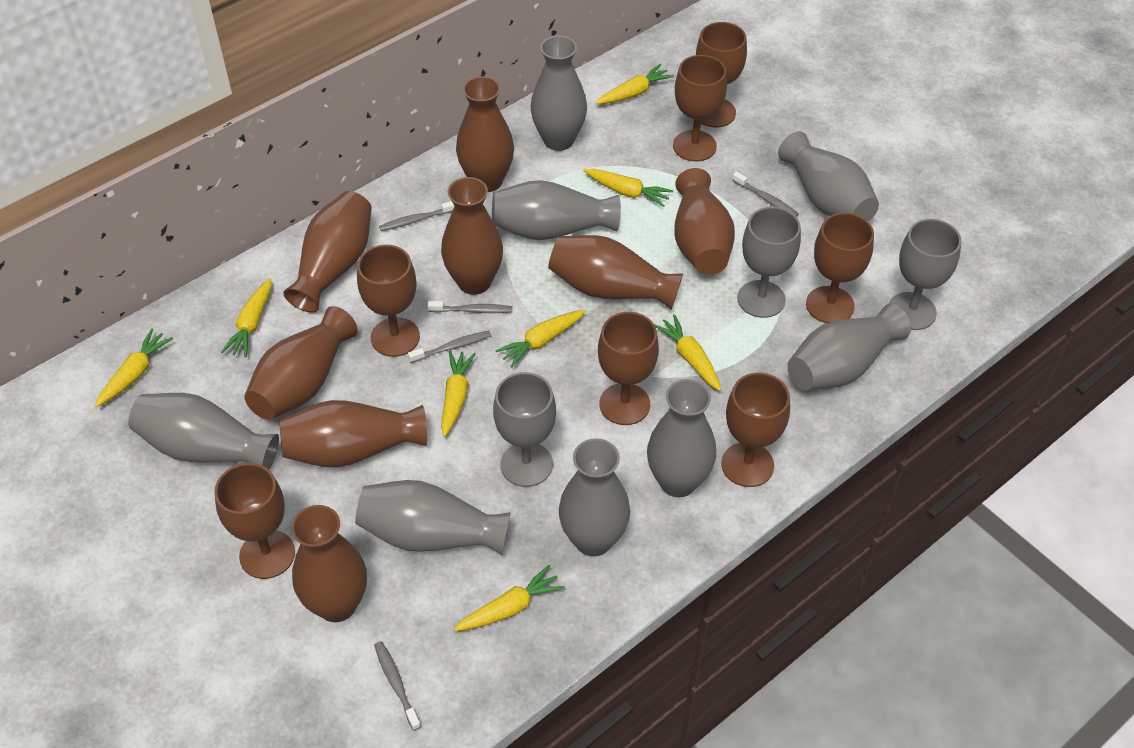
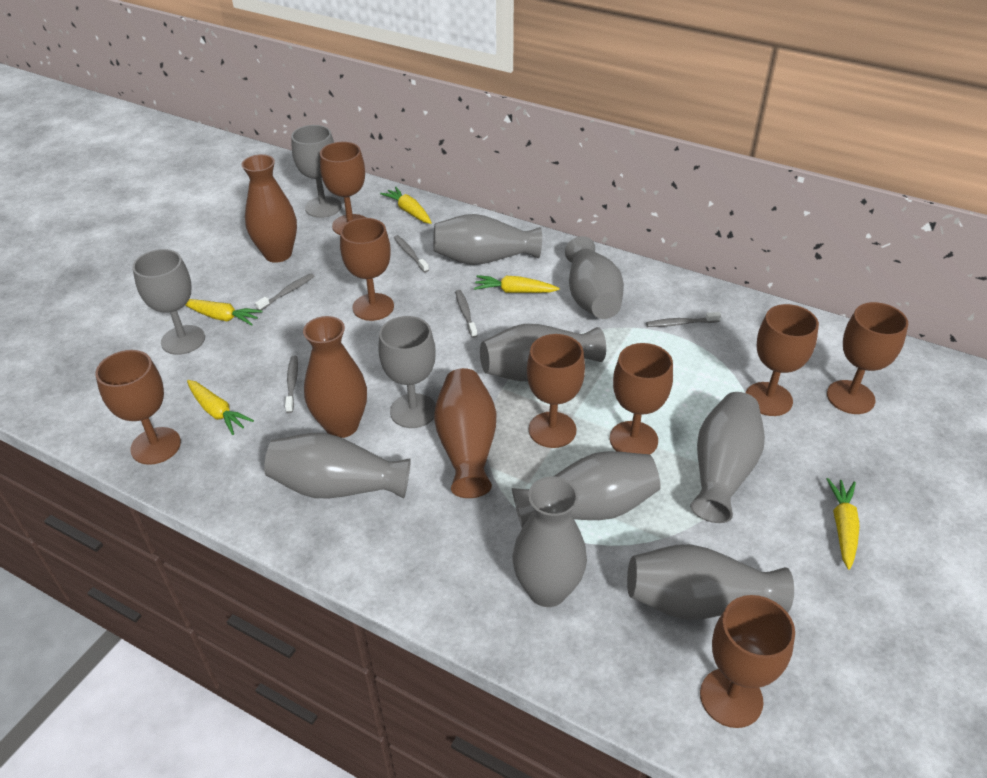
brown goblet: 7 -> 8
brown vase: 8 -> 3
yellow carrot: 8 -> 5

